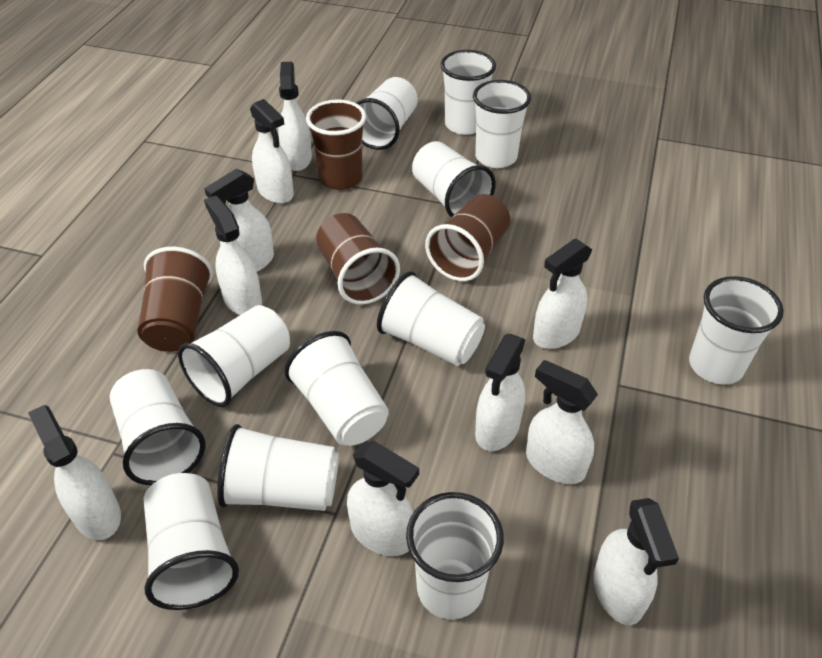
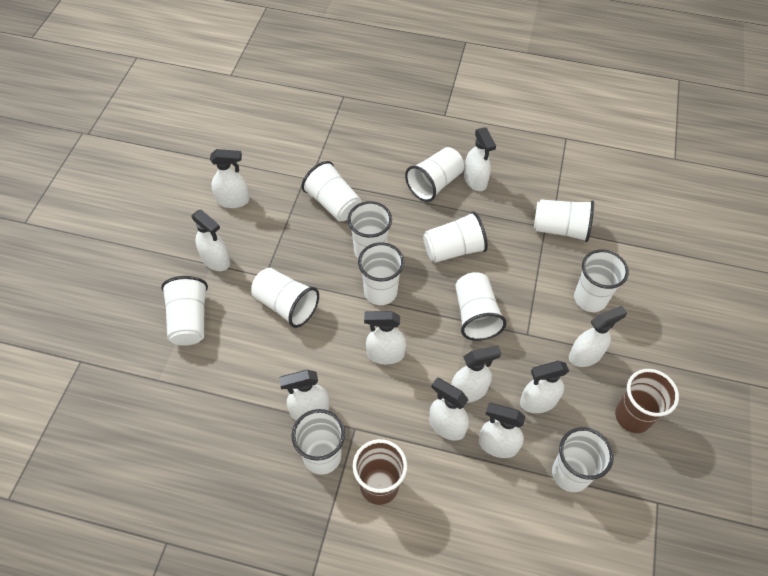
brown cup: 4 -> 2

